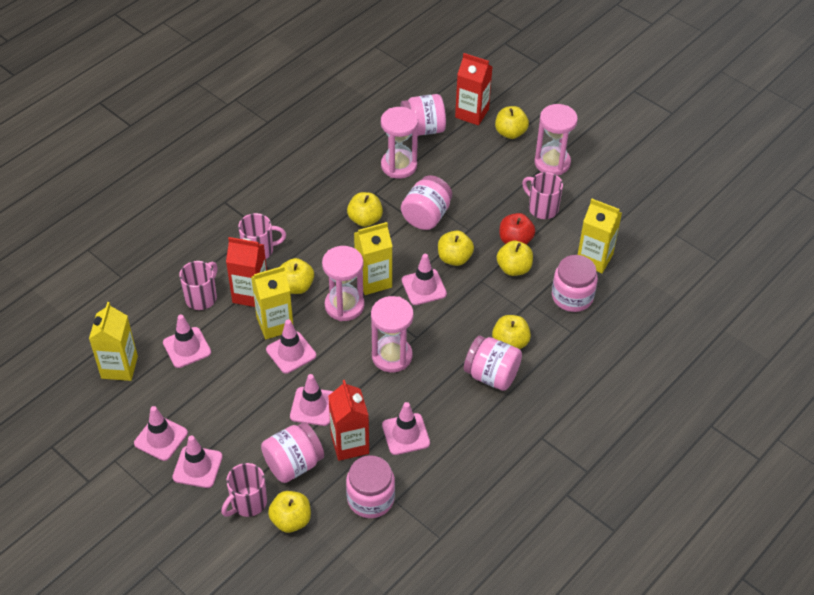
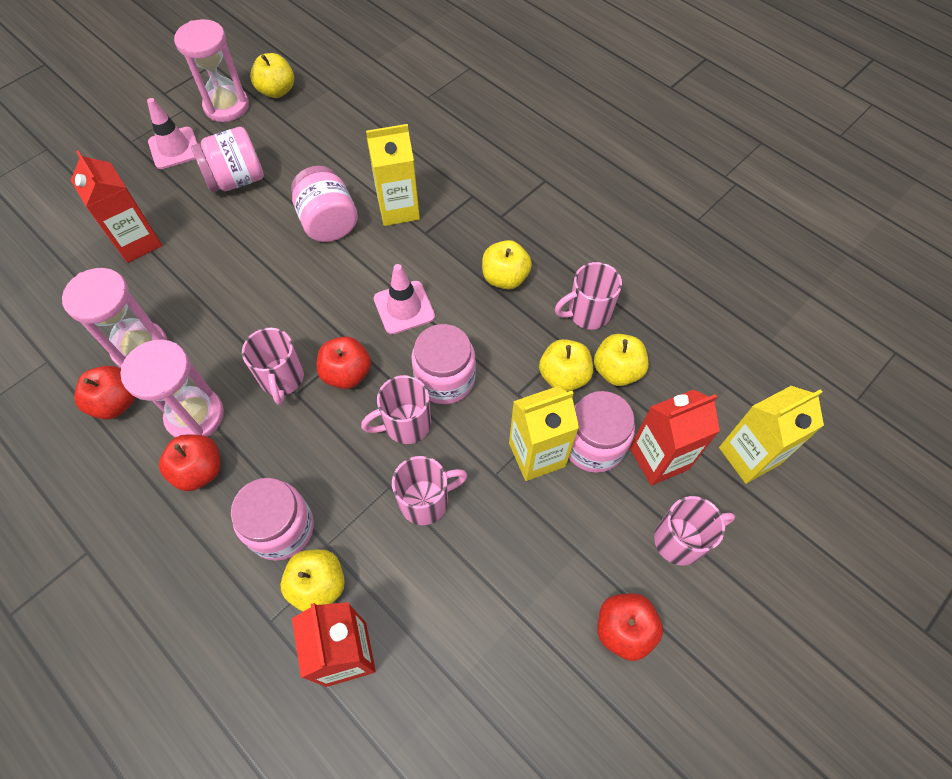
pink hourglass: 4 -> 3
pink jar: 6 -> 5
pink mug: 4 -> 5
pink traffic cone: 7 -> 2
red apple: 1 -> 4
yellow apple: 7 -> 5
yellow carton: 4 -> 3

